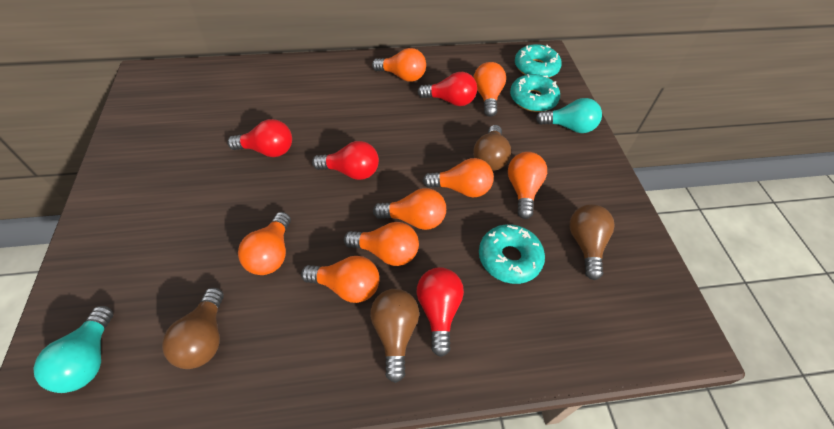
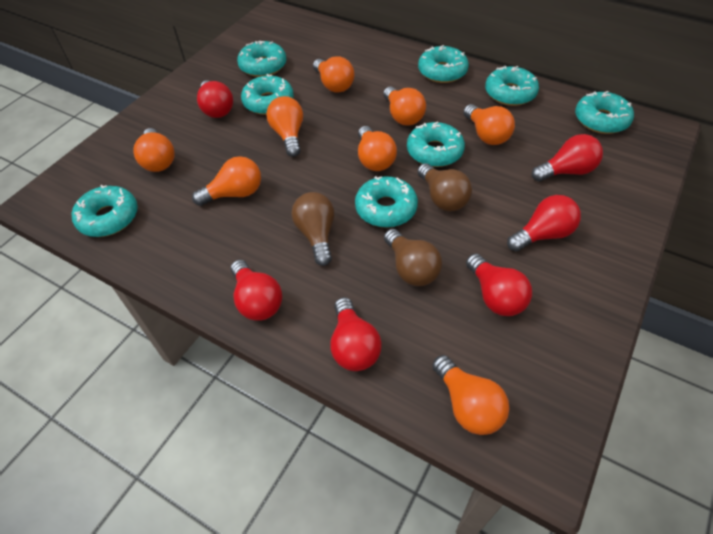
brown light bulb: 4 -> 3
red light bulb: 4 -> 6
turquoise donut: 3 -> 8
turquoise light bulb: 2 -> 0

